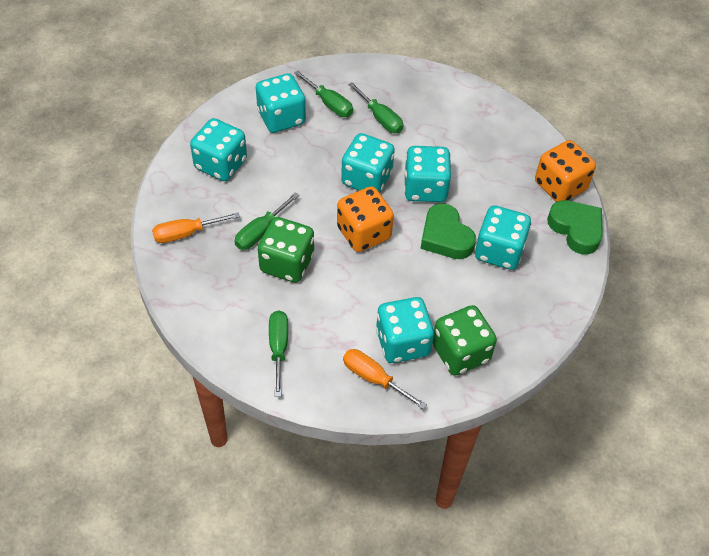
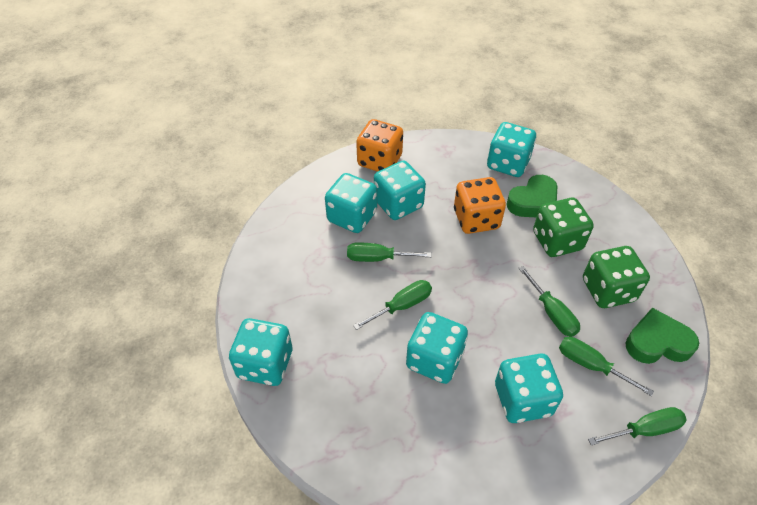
green screwdriver: 4 -> 5
orange screwdriver: 2 -> 0

